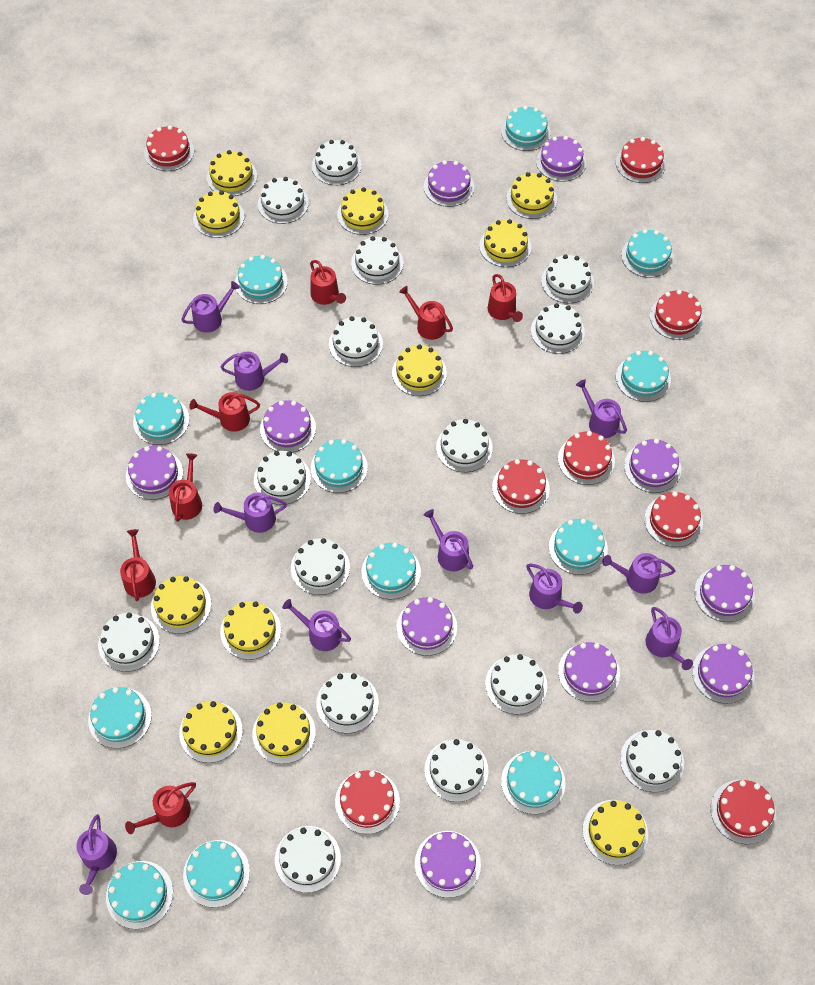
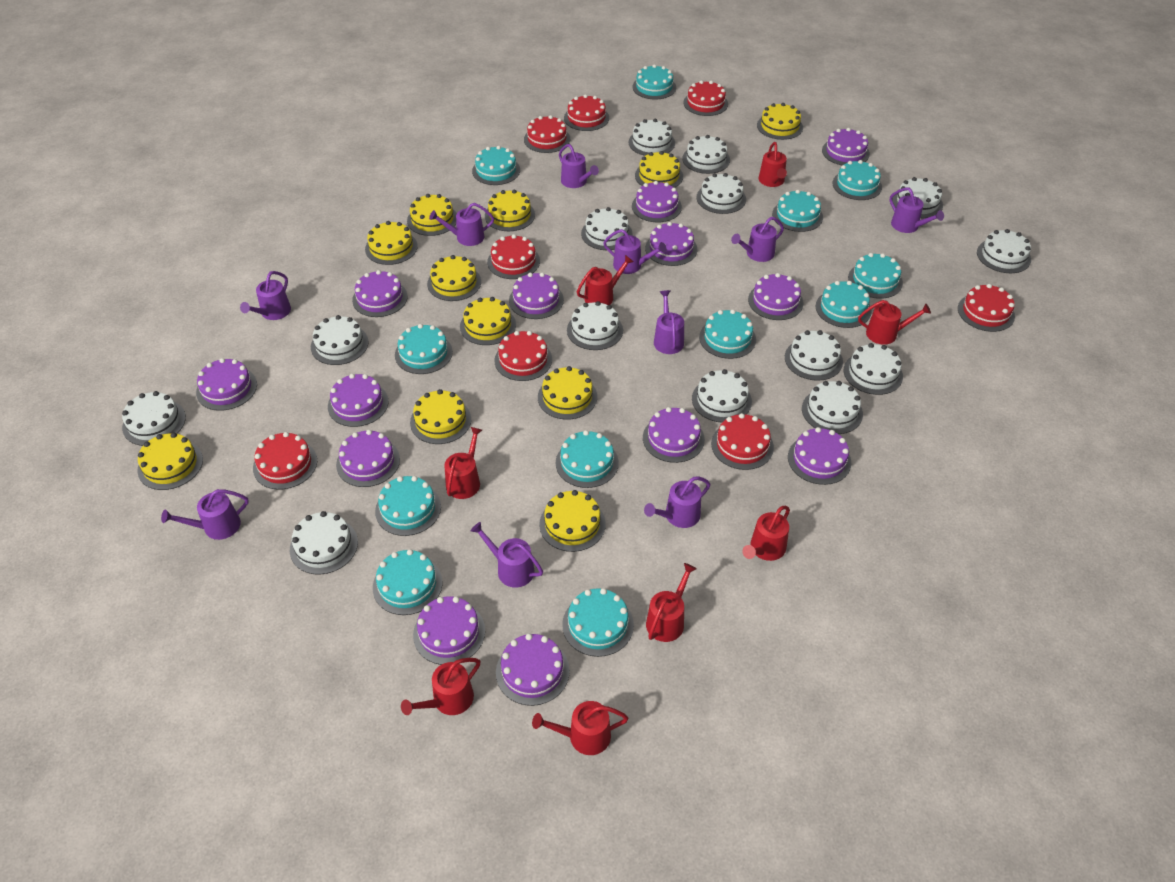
purple cake: 10 -> 13
red watering can: 7 -> 8
white cake: 15 -> 14

